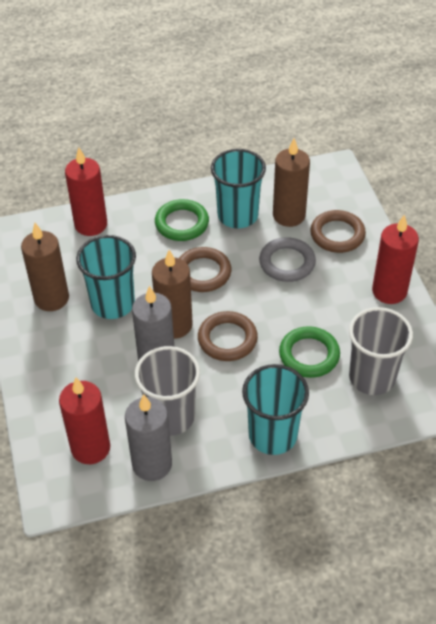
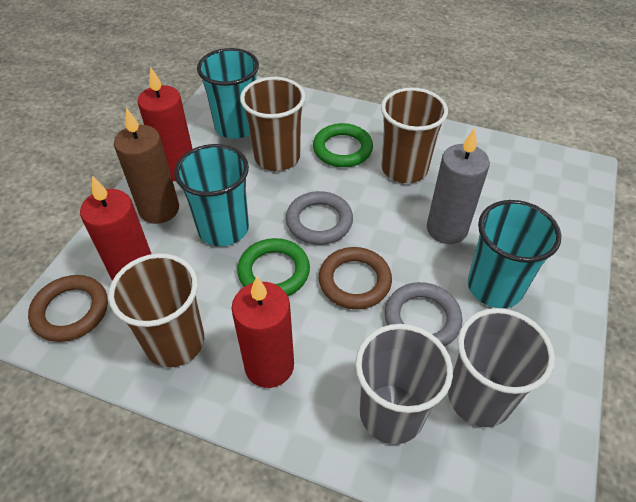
brown candle: 3 -> 1
brown cup: 0 -> 3
brown ring: 3 -> 2
grey candle: 2 -> 1
grey ring: 1 -> 2

